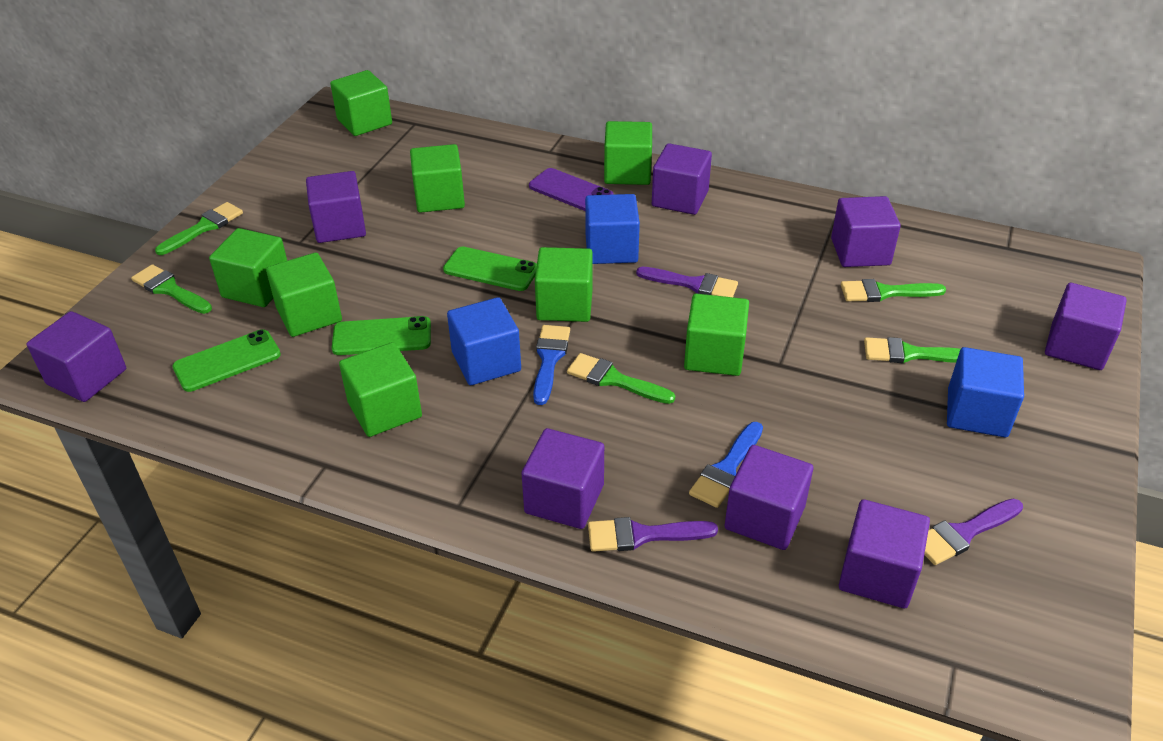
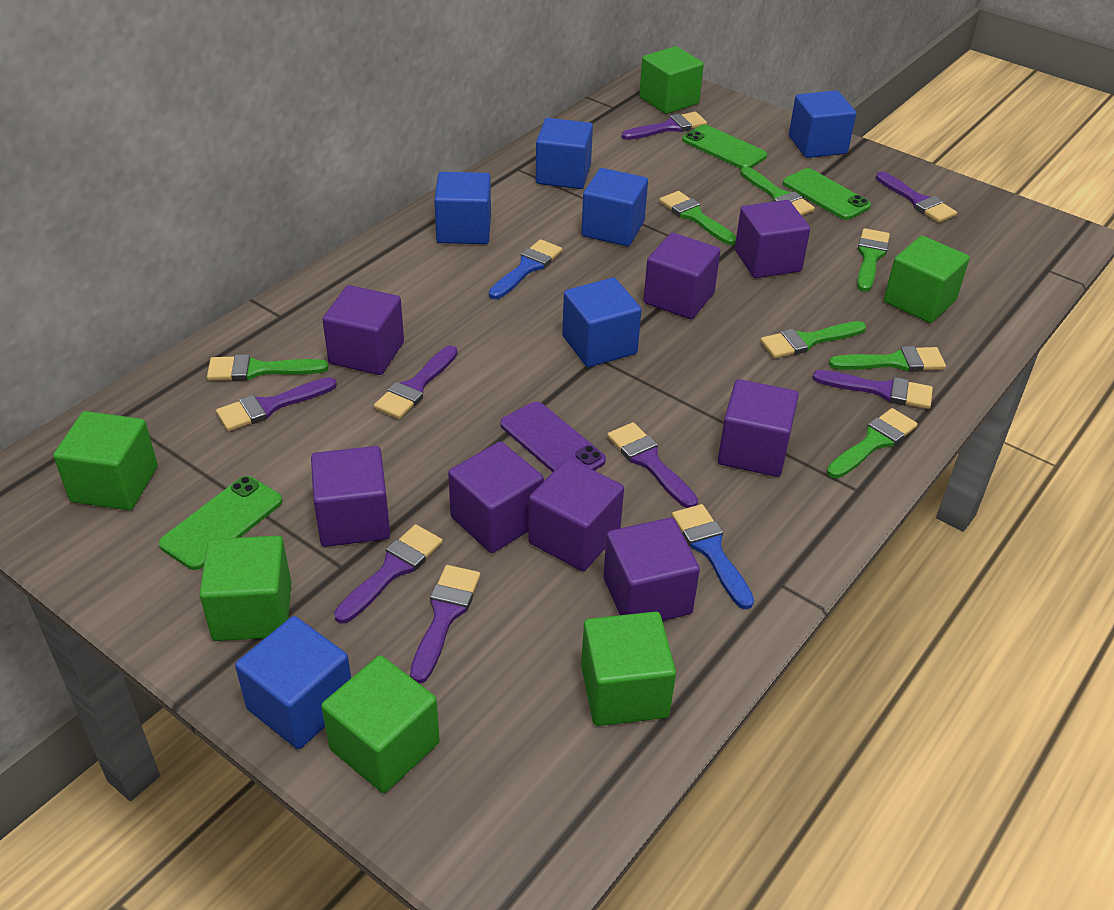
blue cube: 3 -> 6
green brush: 5 -> 7
green cube: 8 -> 6
purple brush: 3 -> 8

